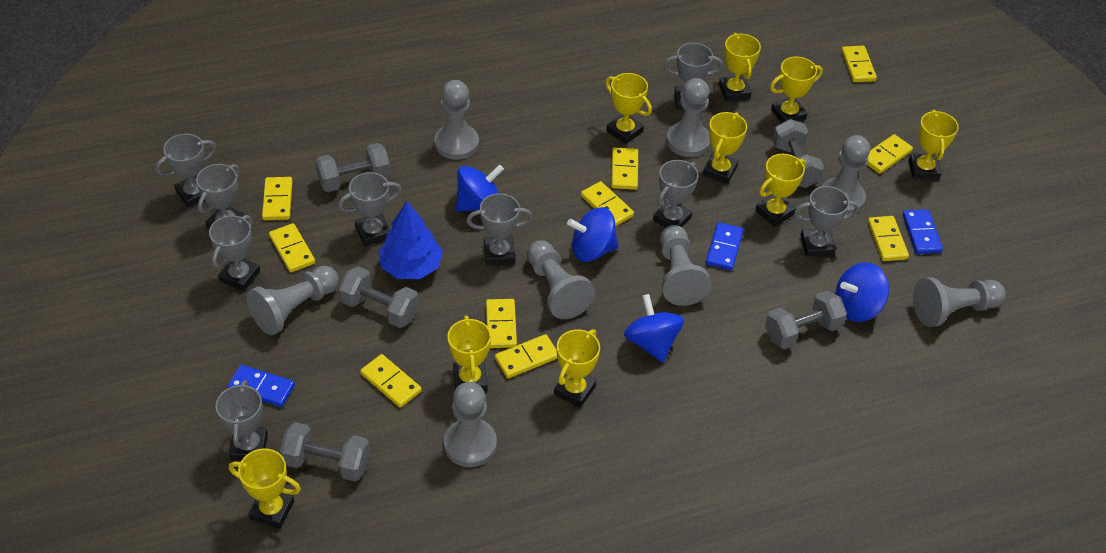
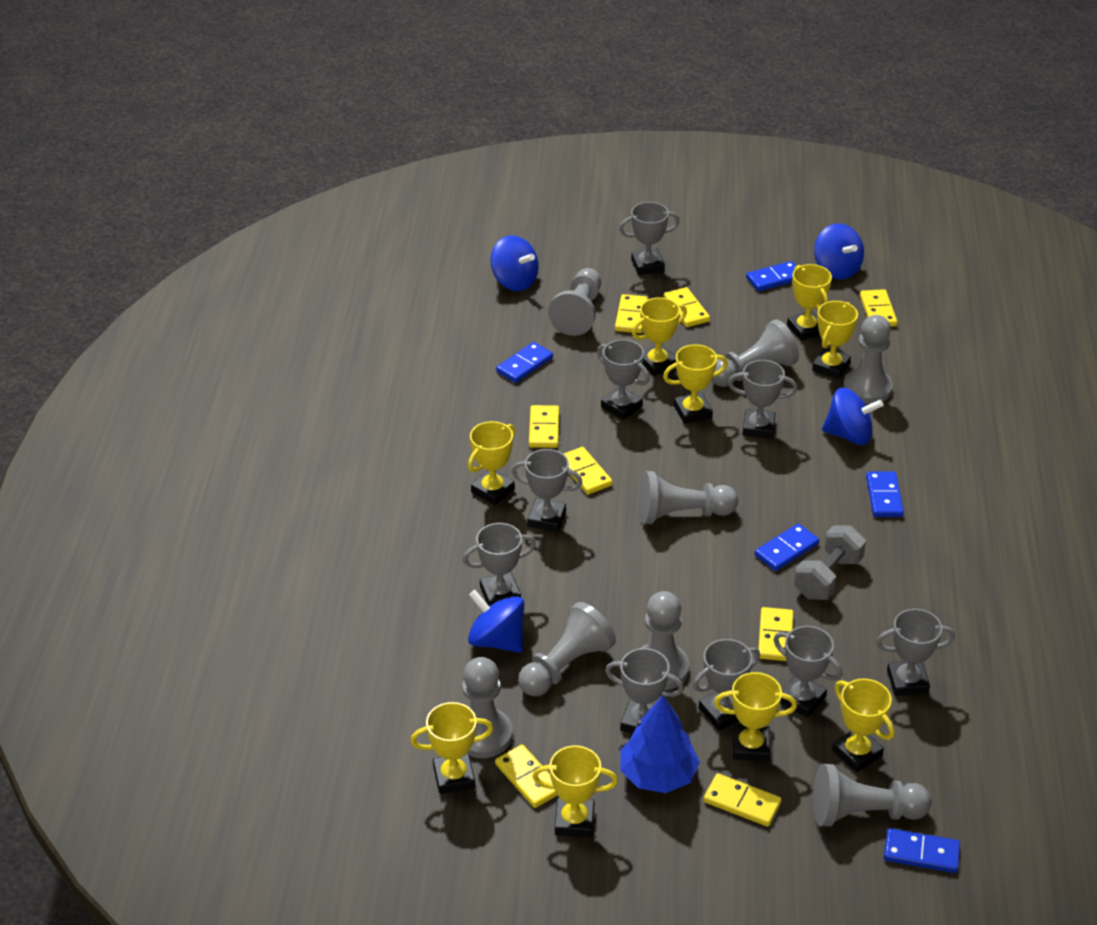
blue domino: 3 -> 5
grey dumbbell: 5 -> 1
yellow domino: 10 -> 8

